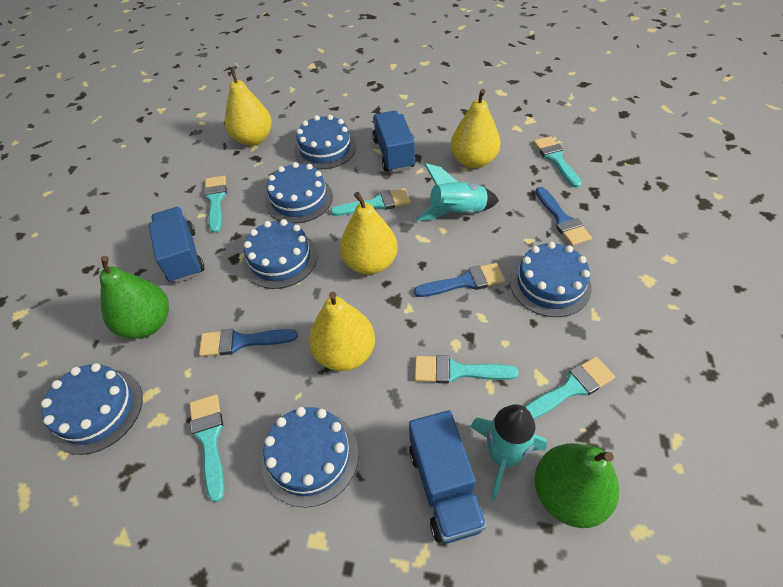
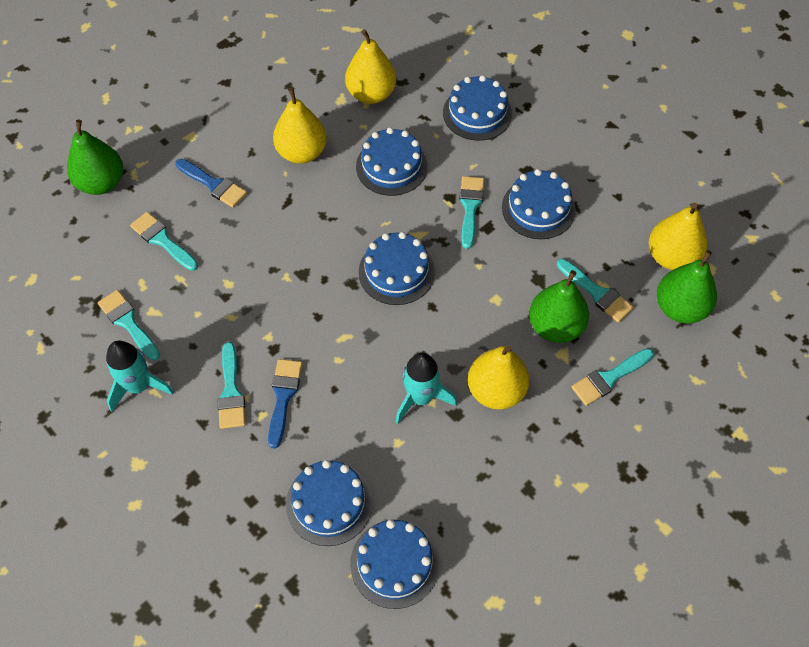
blue brush: 3 -> 2
blue truck: 3 -> 0
green pear: 2 -> 3

